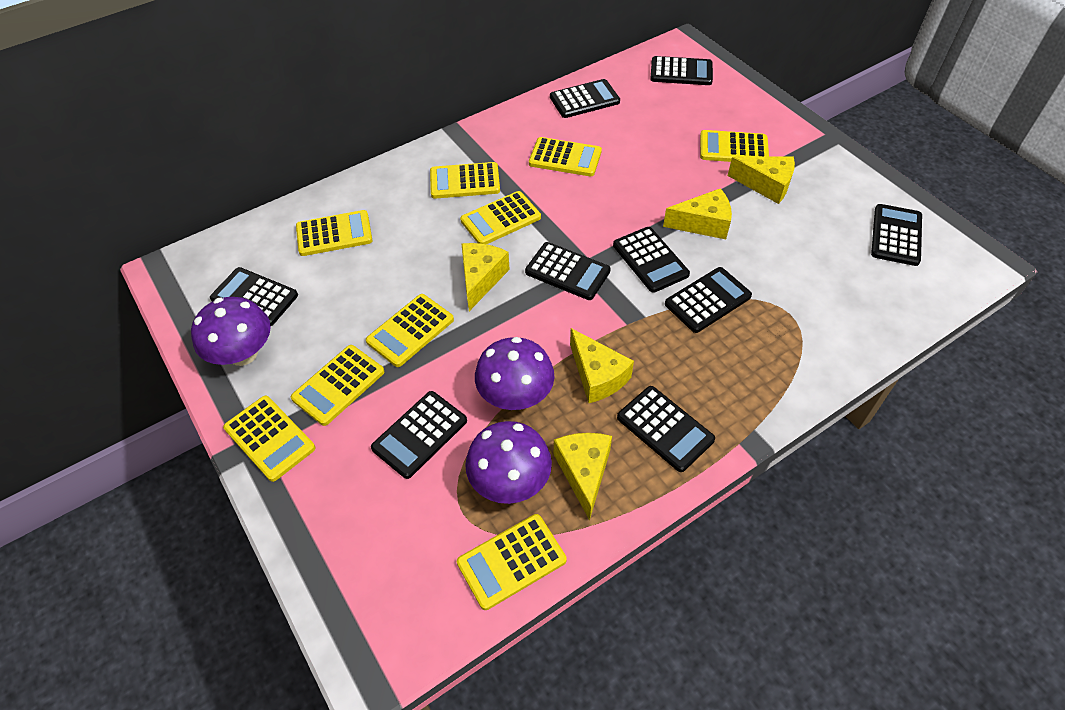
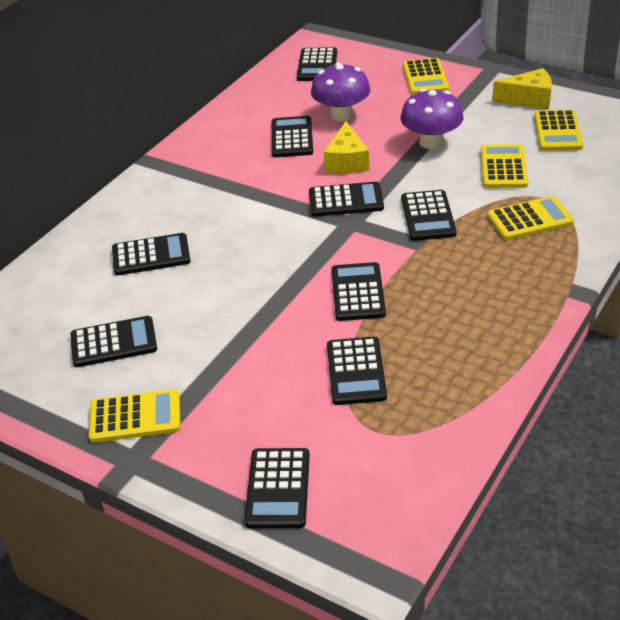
purple mushroom: 3 -> 2
yellow calculator: 9 -> 5
yellow cheese: 5 -> 2

